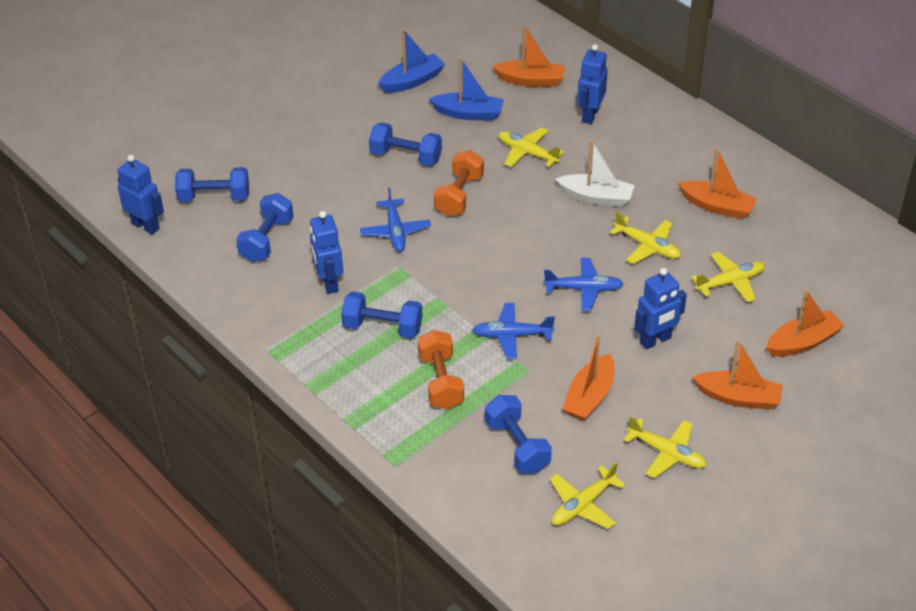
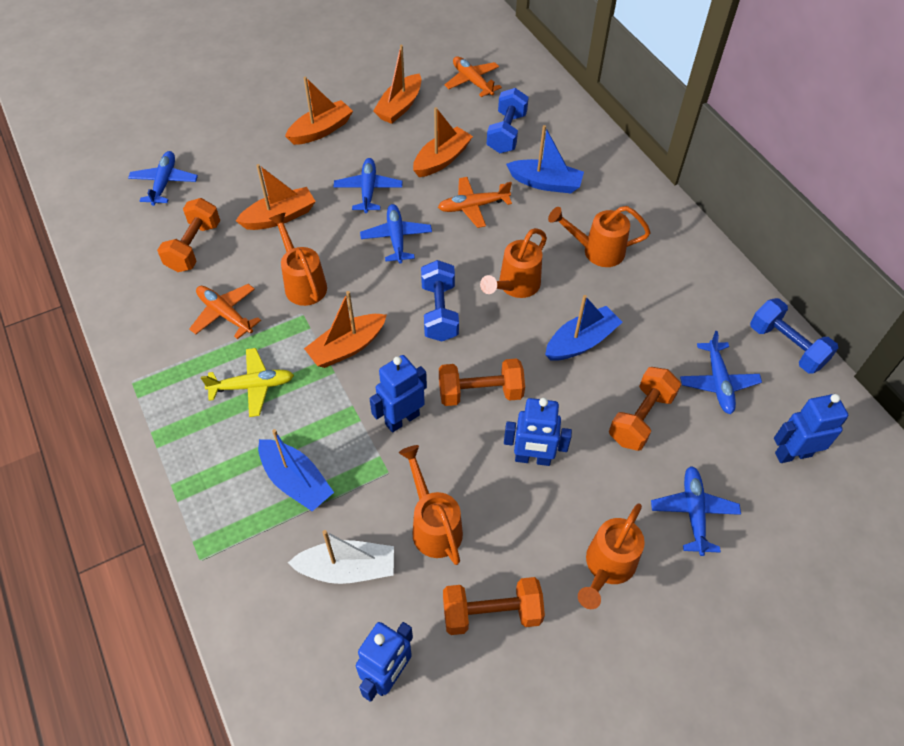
blue boat: 2 -> 3
blue dumbbell: 5 -> 3
blue plane: 3 -> 5
orange dumbbell: 2 -> 4
orange plane: 0 -> 3
orange watering can: 0 -> 5
yellow plane: 5 -> 1

